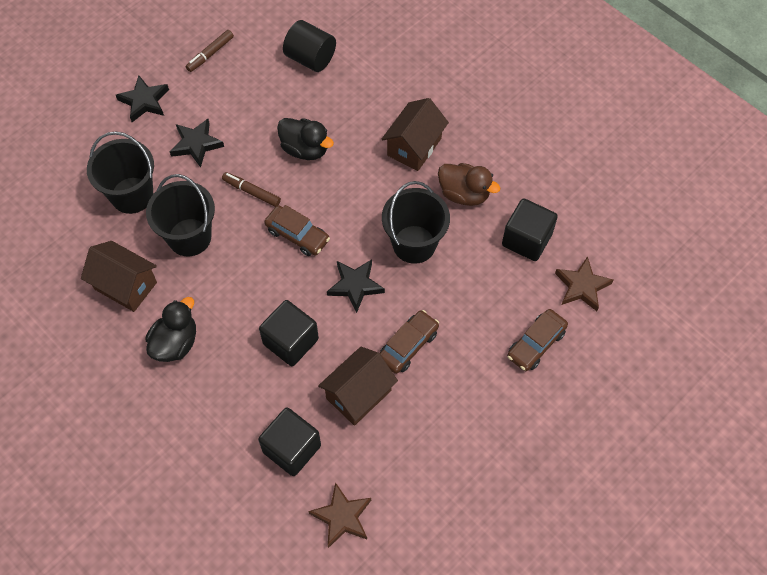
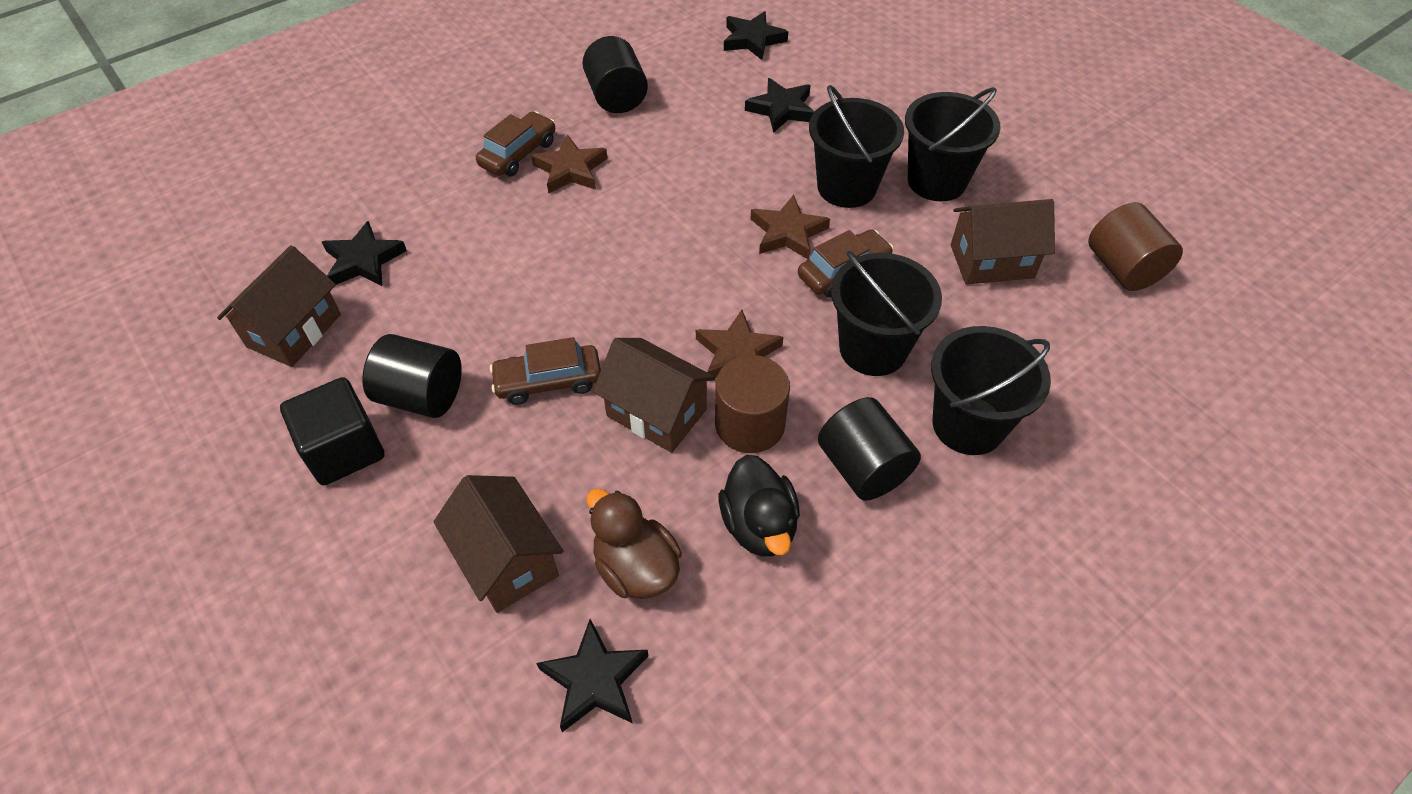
black bucket: 3 -> 4
black cube: 3 -> 1
black cylinder: 1 -> 3
black duck: 2 -> 1
black star: 3 -> 4
brown cylinder: 0 -> 2
brown house: 3 -> 4
brown marker: 2 -> 0
brown star: 2 -> 3

